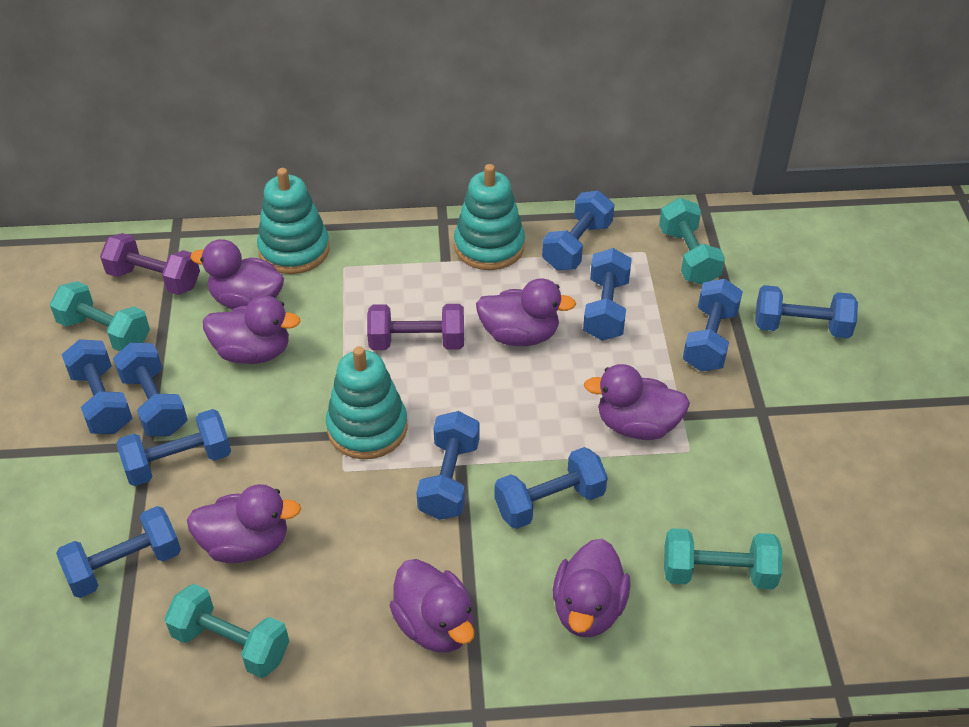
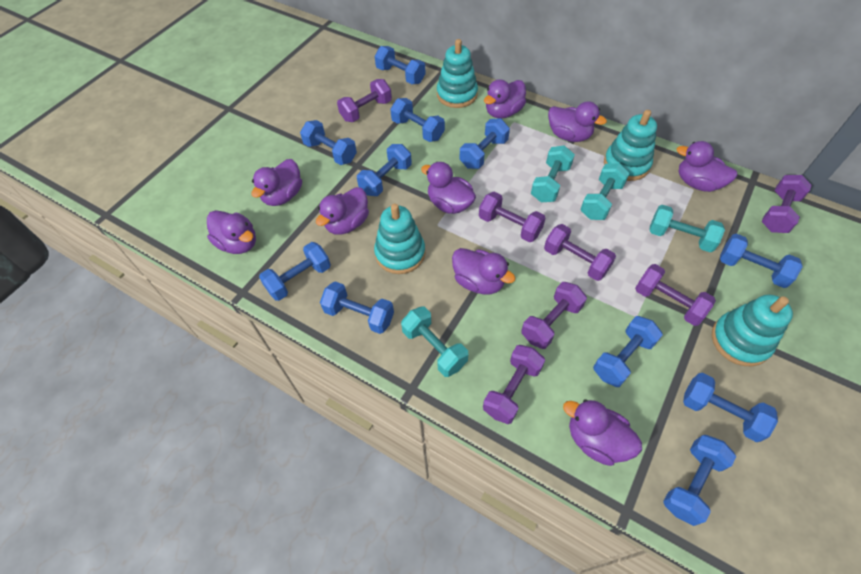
blue dumbbell: 10 -> 11
purple duck: 7 -> 9
purple dumbbell: 2 -> 7
turquoise stacking toy: 3 -> 4

